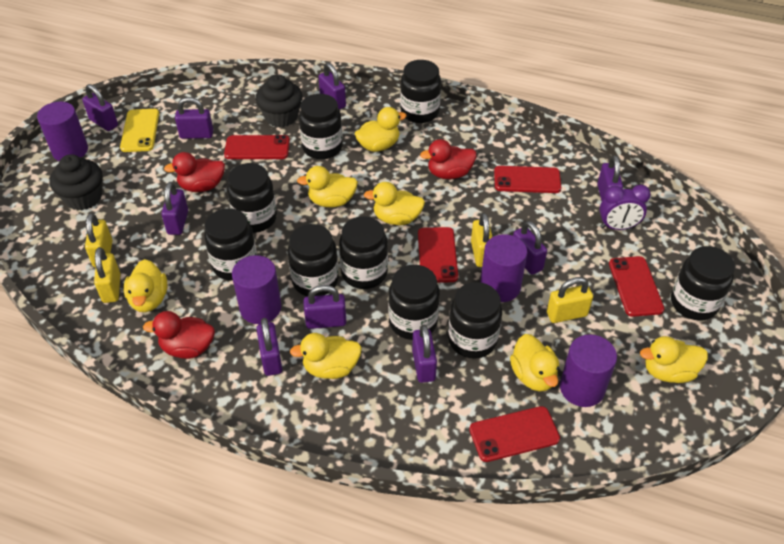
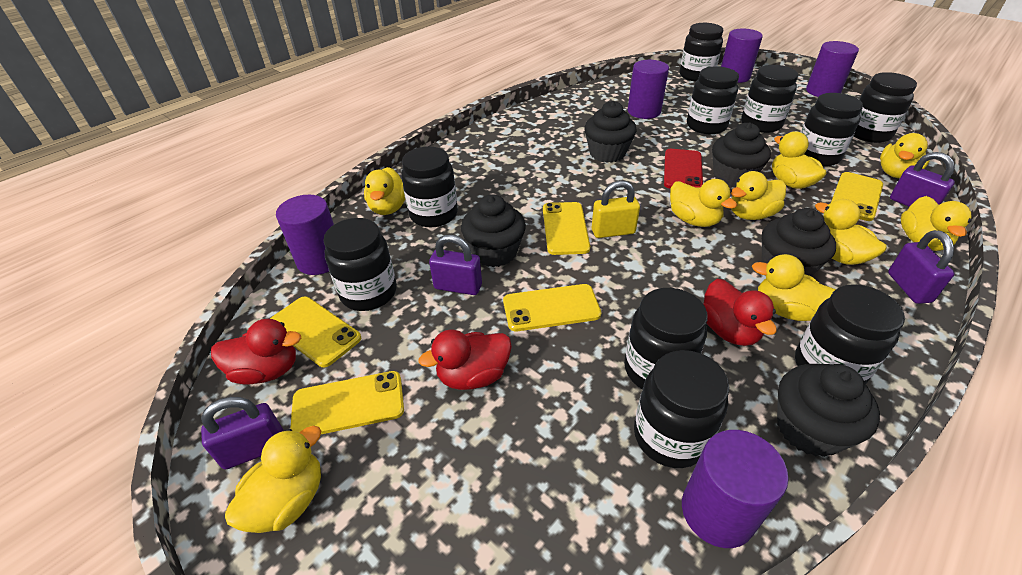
black cupcake: 2 -> 5
black jar: 9 -> 10
purple clock: 1 -> 0
purple cylinder: 4 -> 5
purple padlock: 9 -> 4
red phone: 5 -> 1
yellow duck: 7 -> 9
yellow padlock: 4 -> 1
yellow phone: 1 -> 5

